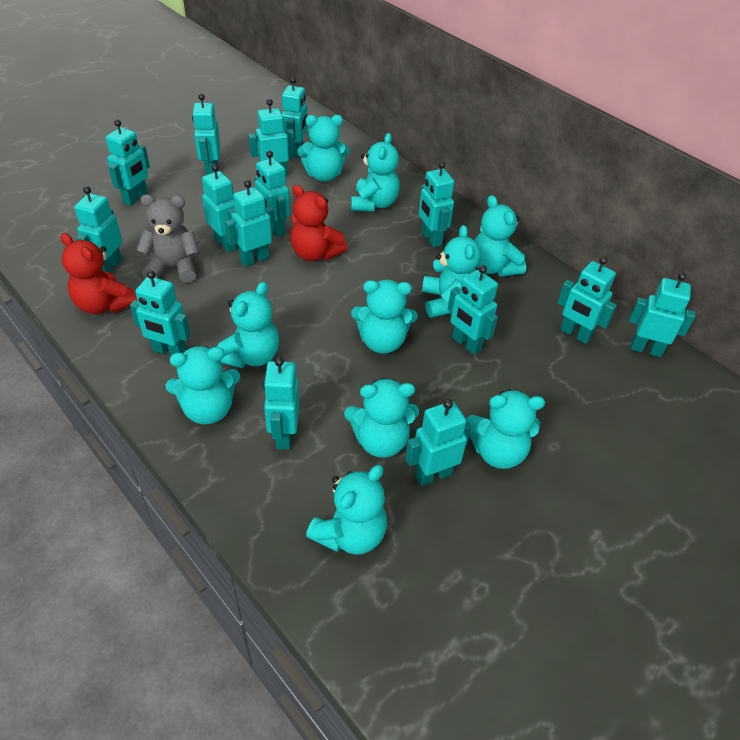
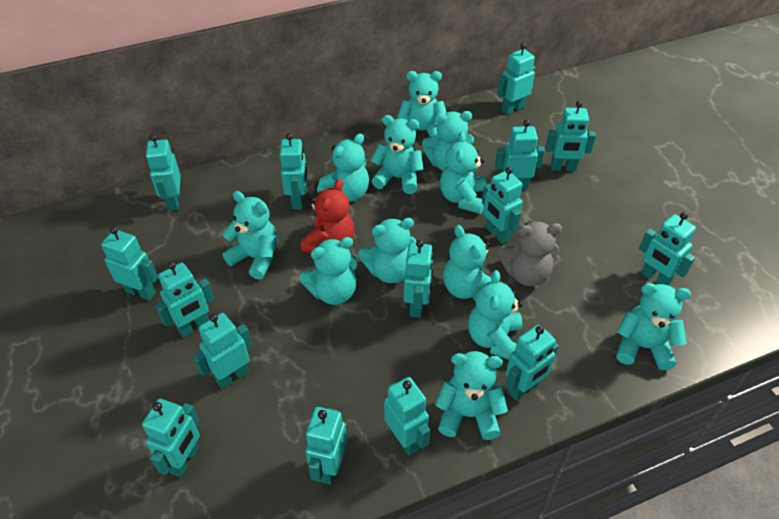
red teddy bear: 2 -> 1
turquoise teddy bear: 10 -> 12

